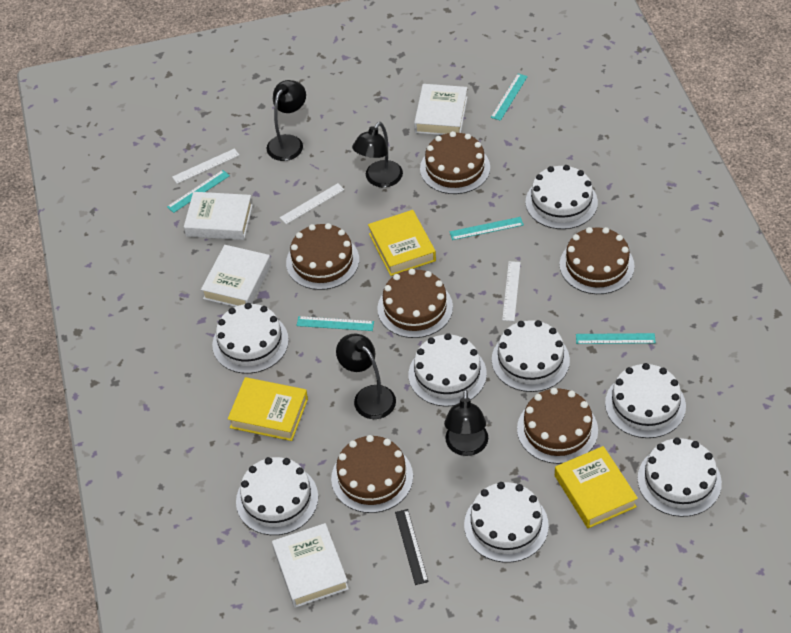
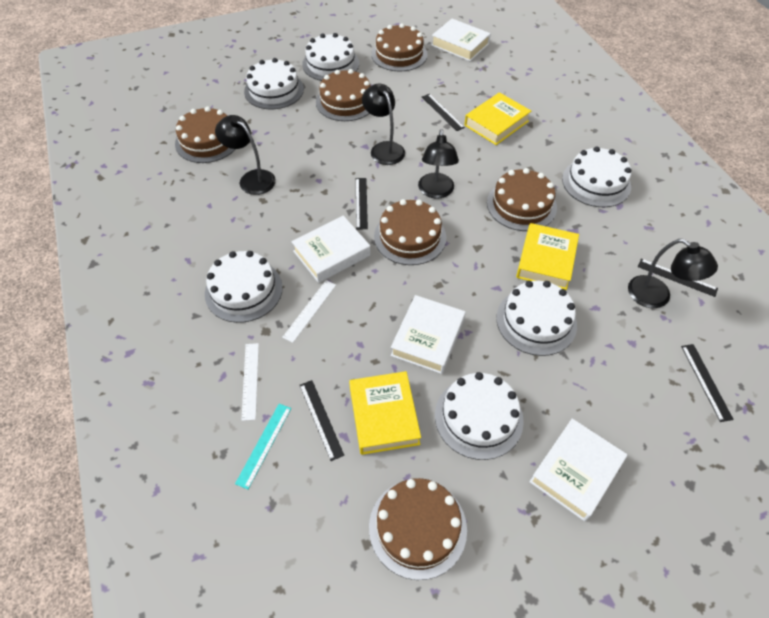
black ruler: 1 -> 5
turquoise ruler: 5 -> 1
white cake: 8 -> 6
white ruler: 3 -> 2

